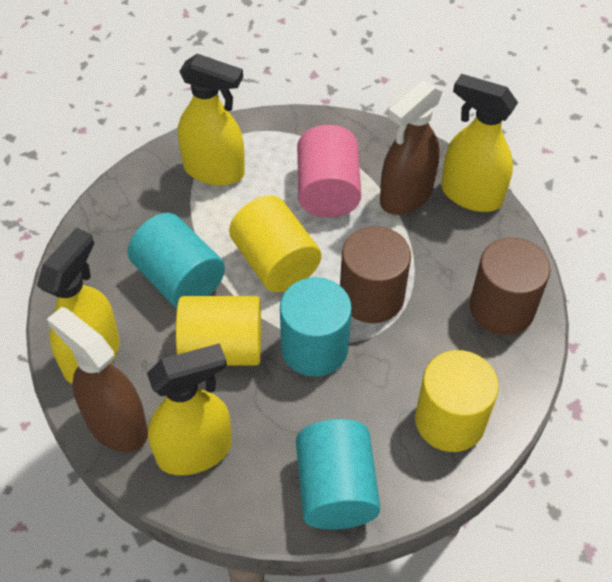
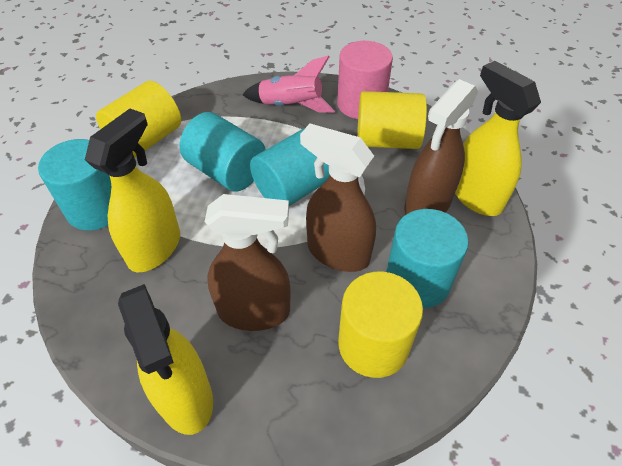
brown cylinder: 2 -> 0
brown spray bottle: 2 -> 3
pink rocket: 0 -> 1
turquoise cylinder: 3 -> 4
yellow spray bottle: 4 -> 3

